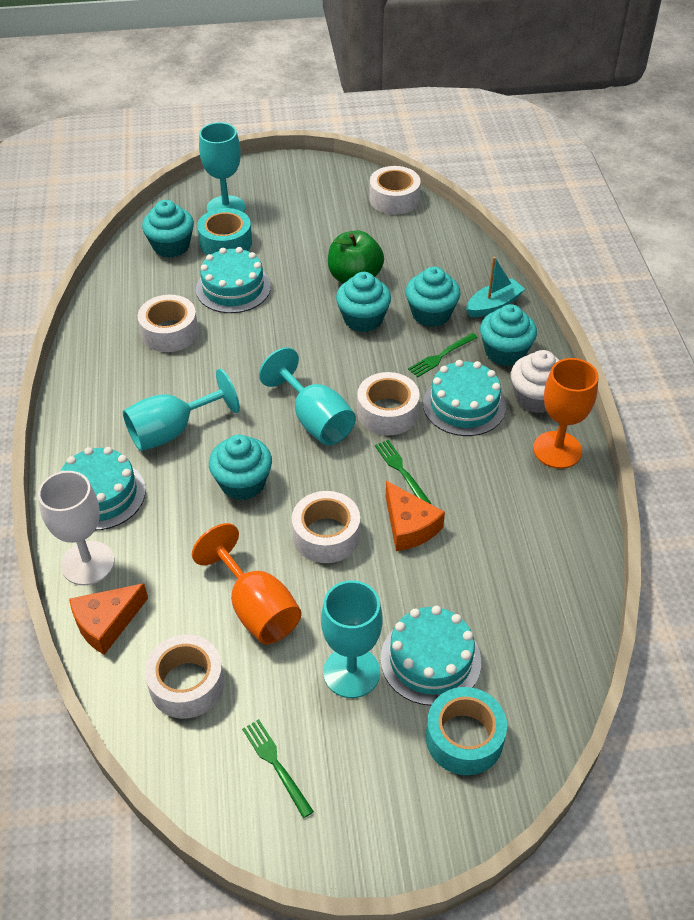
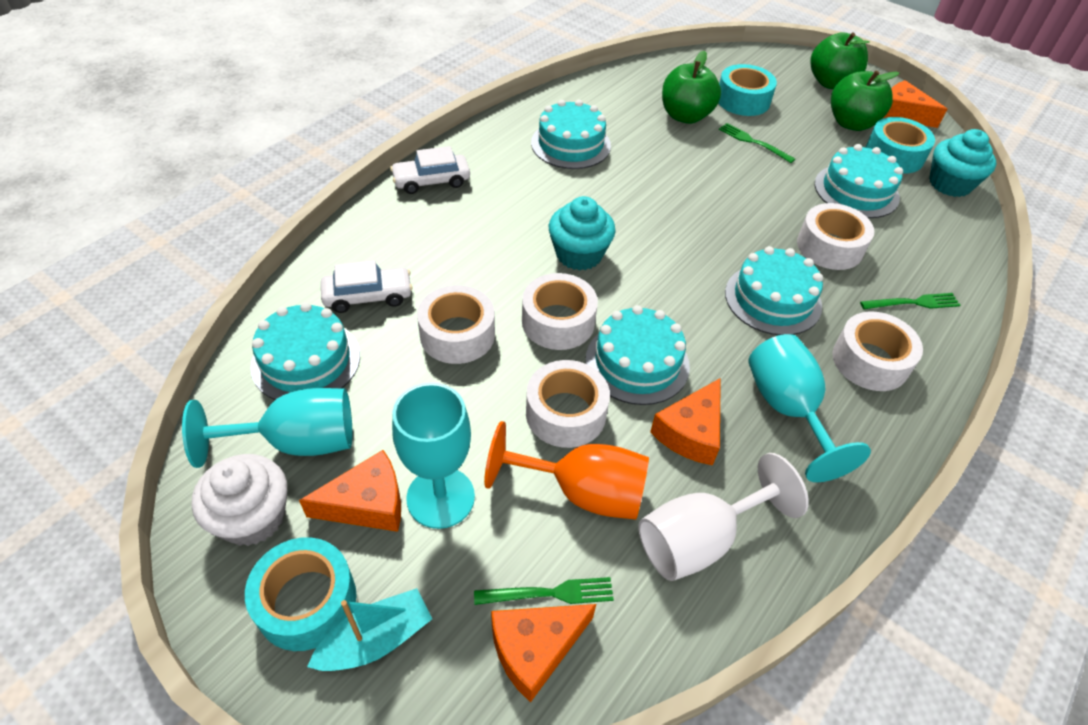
green apple: 1 -> 3
orange cheese: 2 -> 4
orange goblet: 2 -> 1
turquoise cake: 4 -> 5
turquoise cupcake: 5 -> 2
turquoise goblet: 4 -> 3
turquoise tape: 2 -> 3
white car: 0 -> 2

